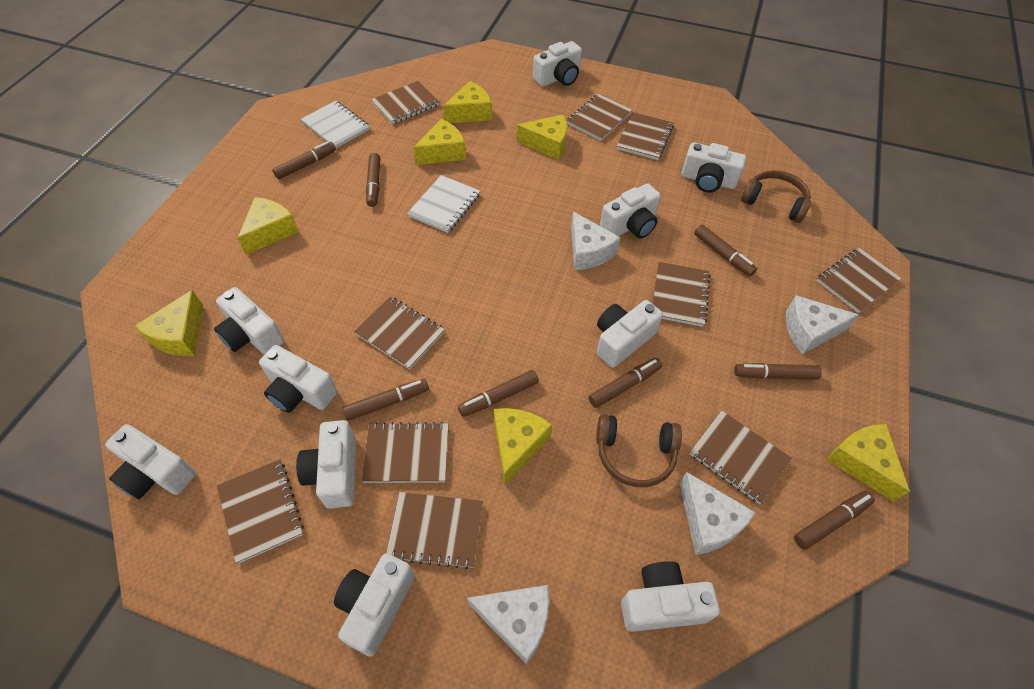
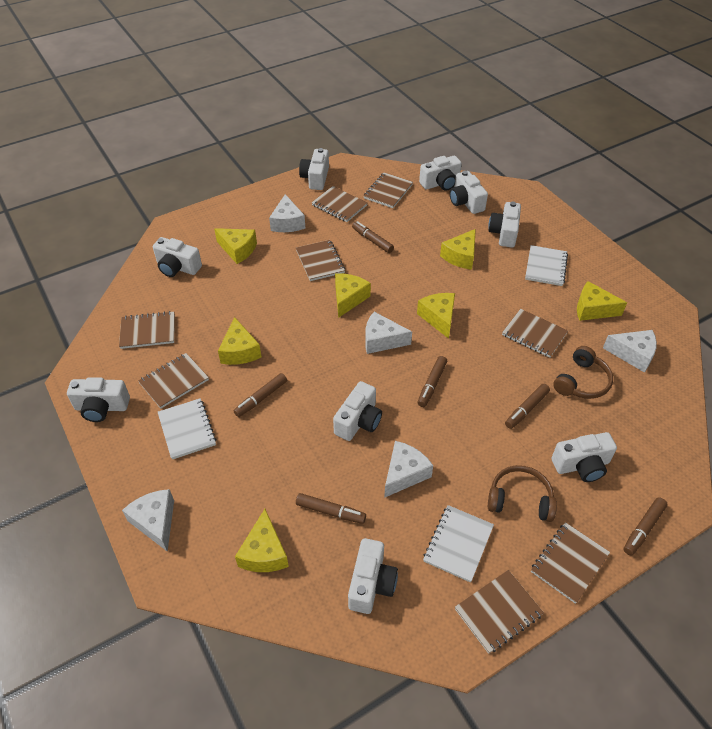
brown marker: 8 -> 6
brown notebook: 10 -> 8
white camera: 10 -> 9
white cheese: 4 -> 5
white notebook: 2 -> 3

